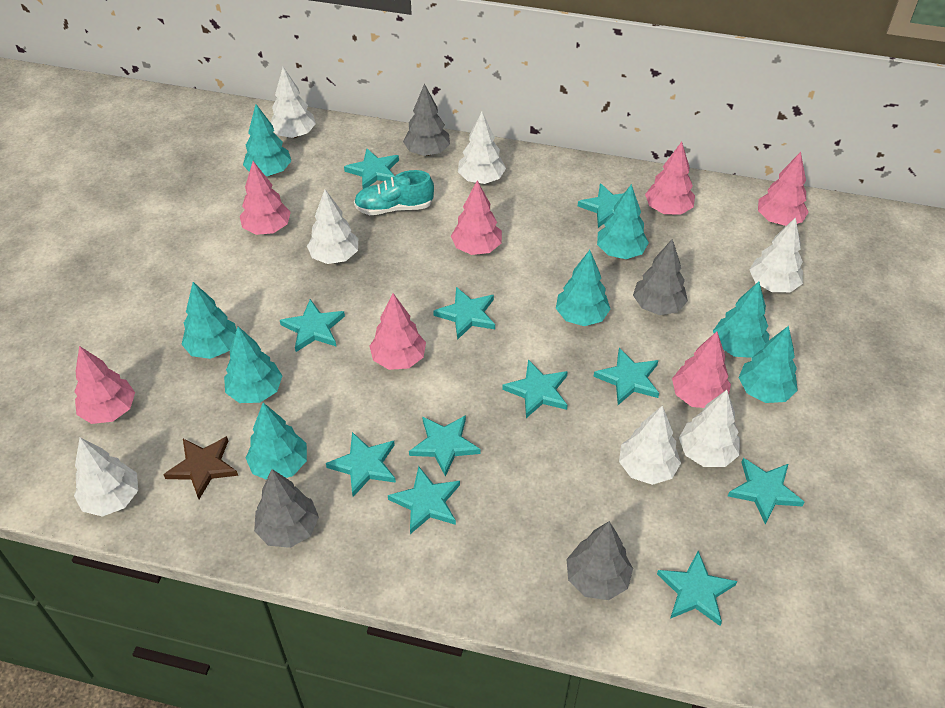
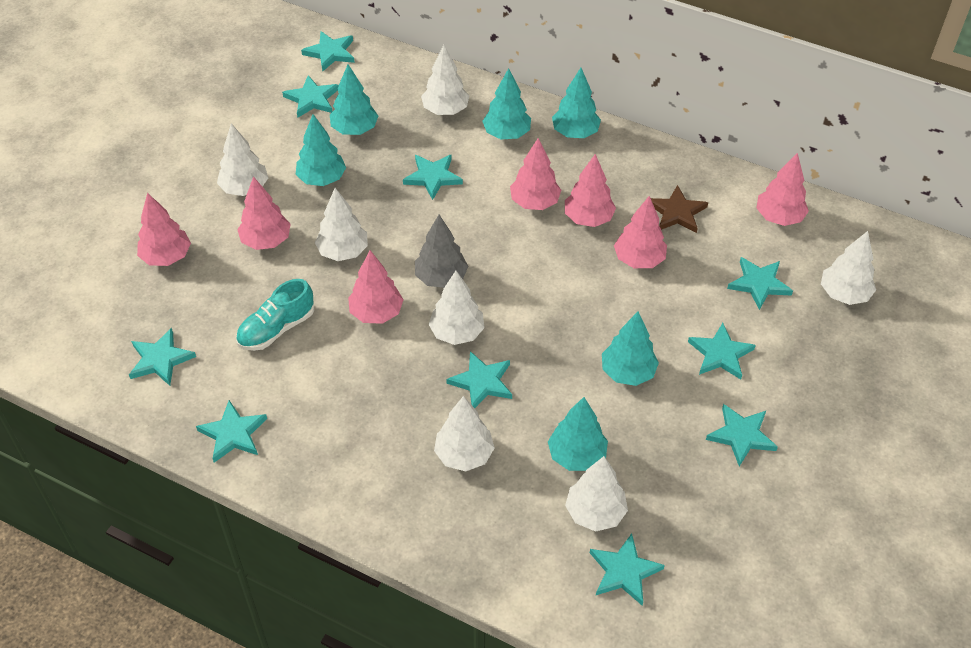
grey tree: 4 -> 1
turquoise star: 11 -> 10
turquoise tree: 8 -> 6

